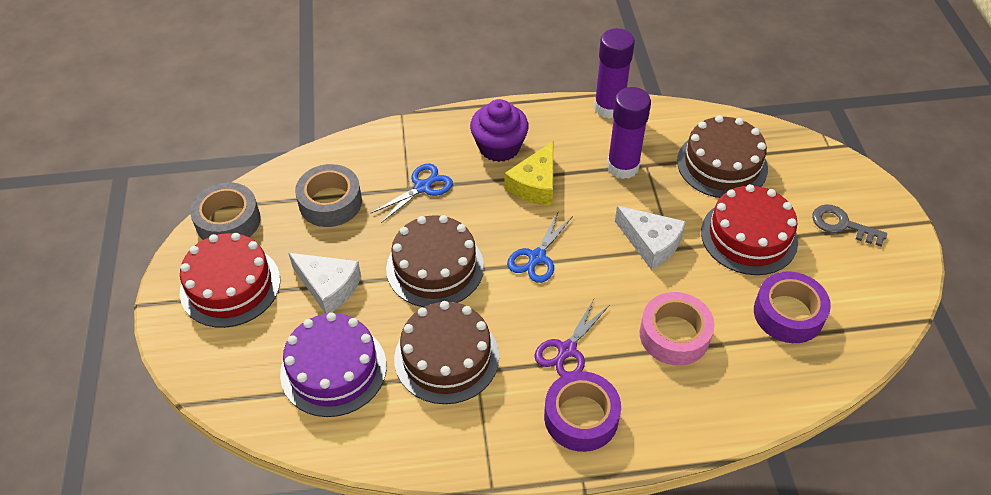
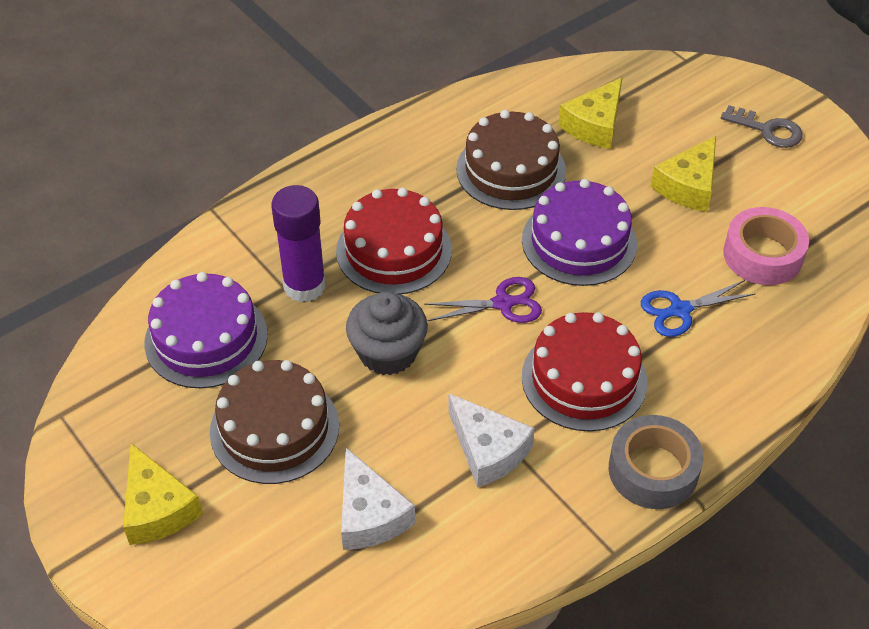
blue scissors: 2 -> 1
brown cake: 3 -> 2
grey cupcake: 0 -> 1
grey tape: 2 -> 1
purple cake: 1 -> 2
purple cupcake: 1 -> 0
purple glue stick: 2 -> 1
purple tape: 2 -> 0
yellow cheese: 1 -> 3

